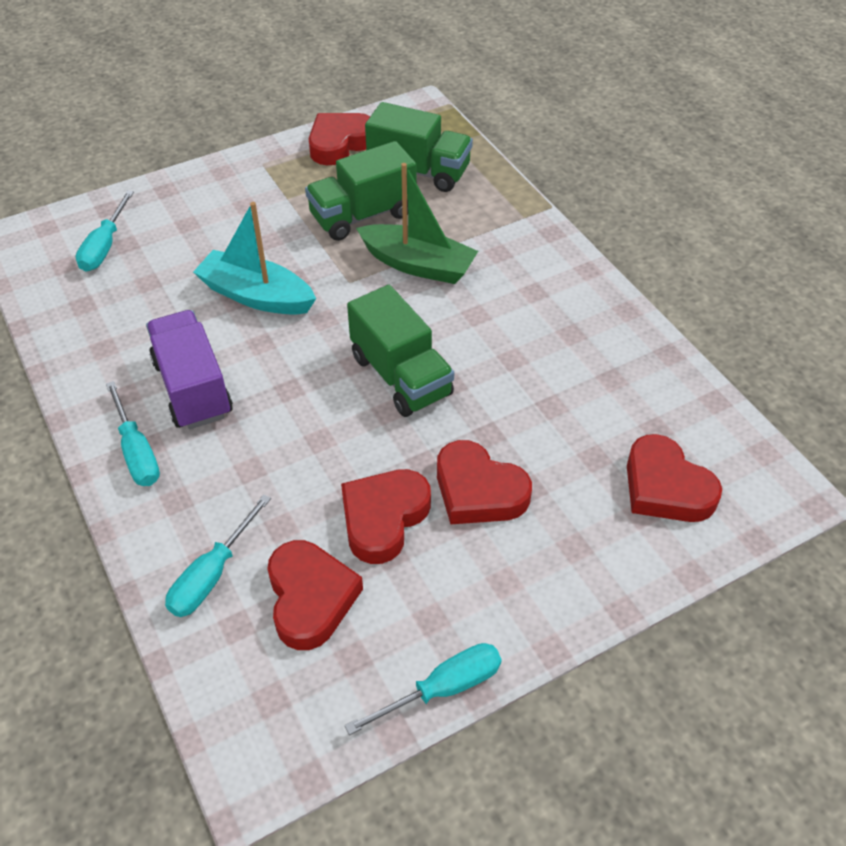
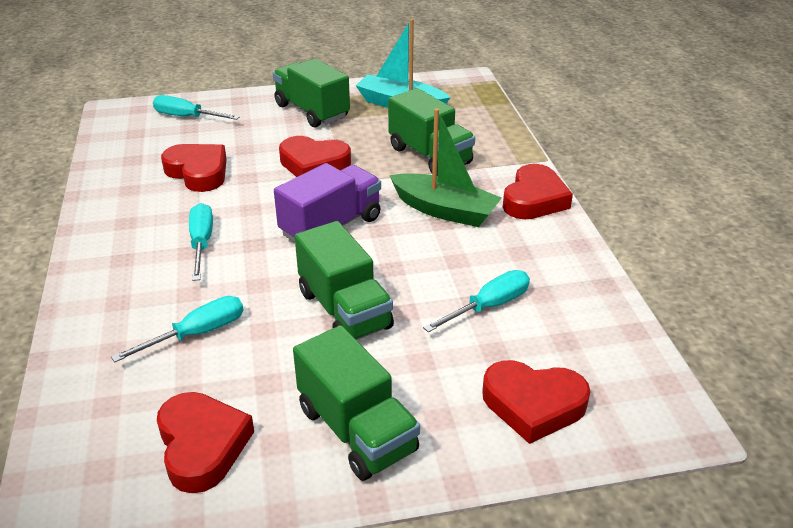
green truck: 3 -> 4

